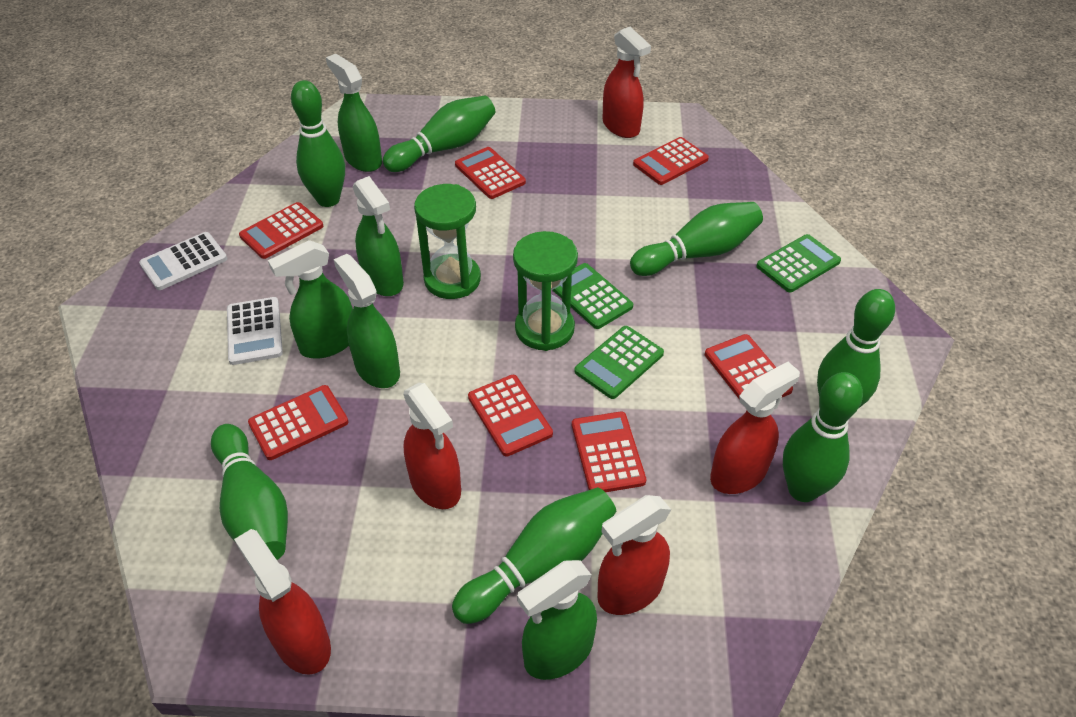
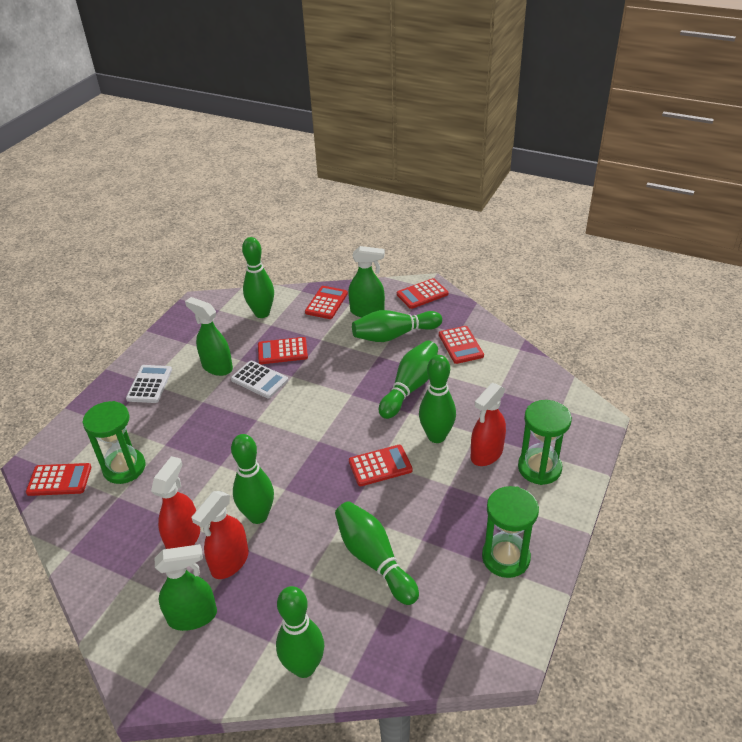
green calculator: 3 -> 0
green hourglass: 2 -> 3
green spray bottle: 5 -> 3
red calculator: 7 -> 6
red spray bottle: 5 -> 3

